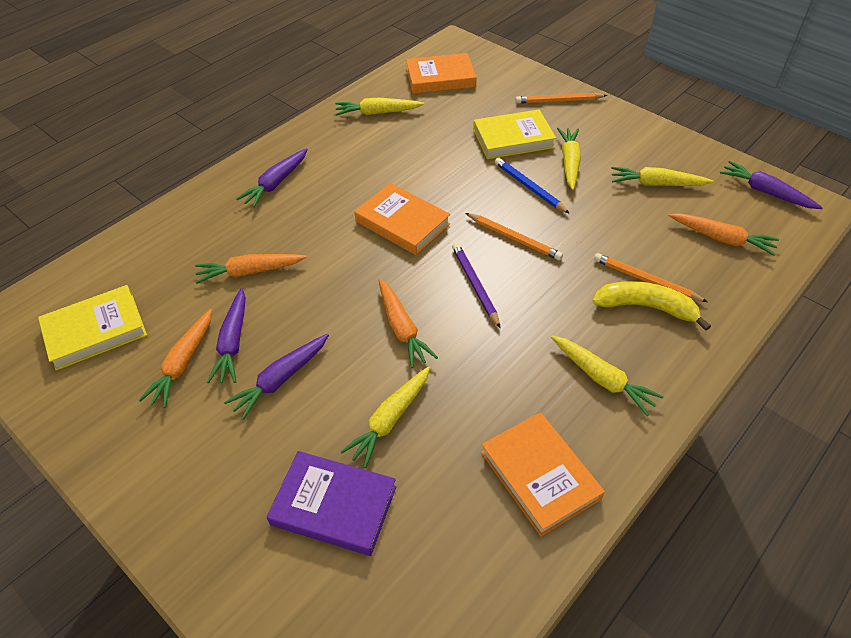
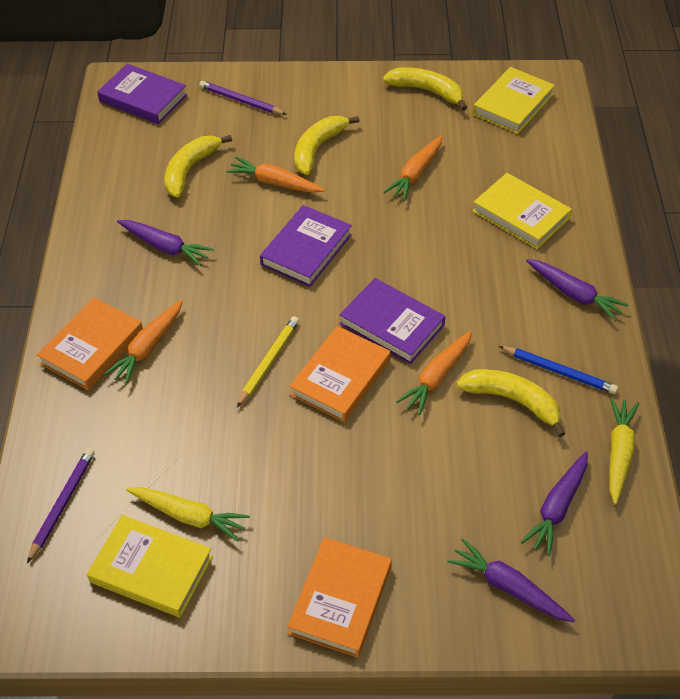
orange pencil: 3 -> 0
purple book: 1 -> 3
purple pencil: 1 -> 2
yellow banana: 1 -> 4
yellow book: 2 -> 3
yellow carrot: 5 -> 2
yellow pencil: 0 -> 1

